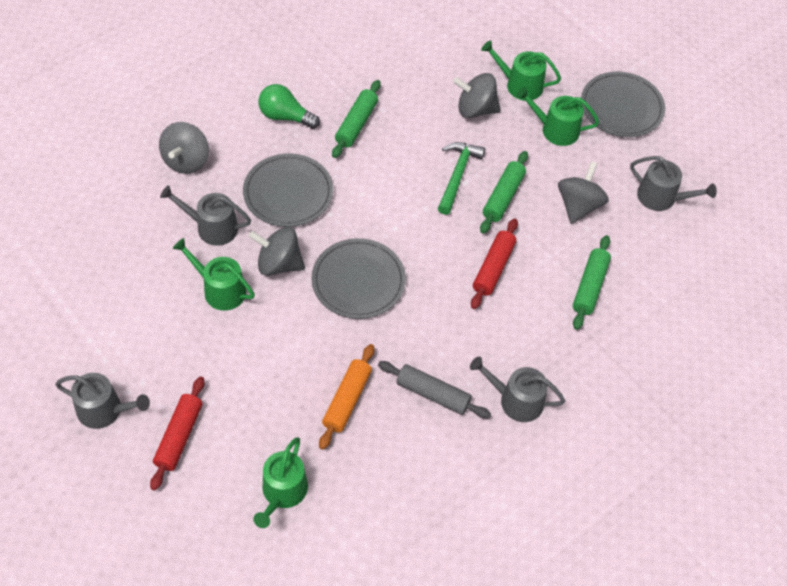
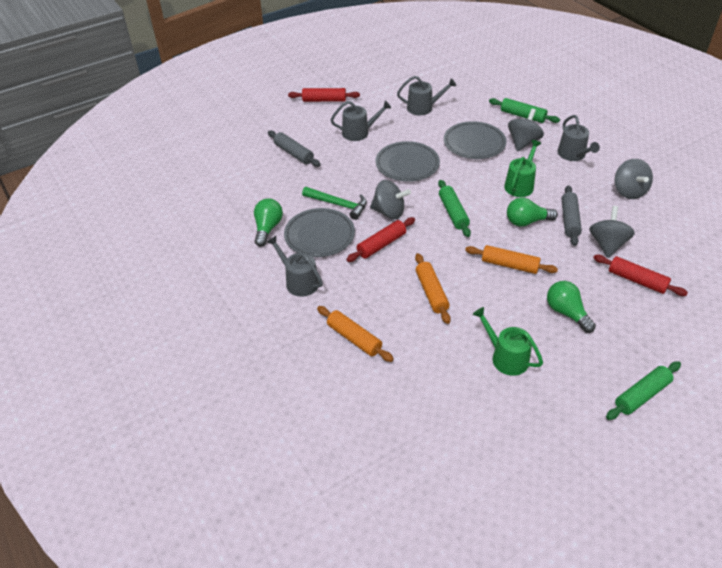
green light bulb: 1 -> 3
green watering can: 4 -> 2
grey rolling pin: 1 -> 2
orange rolling pin: 1 -> 3
red rolling pin: 2 -> 3

